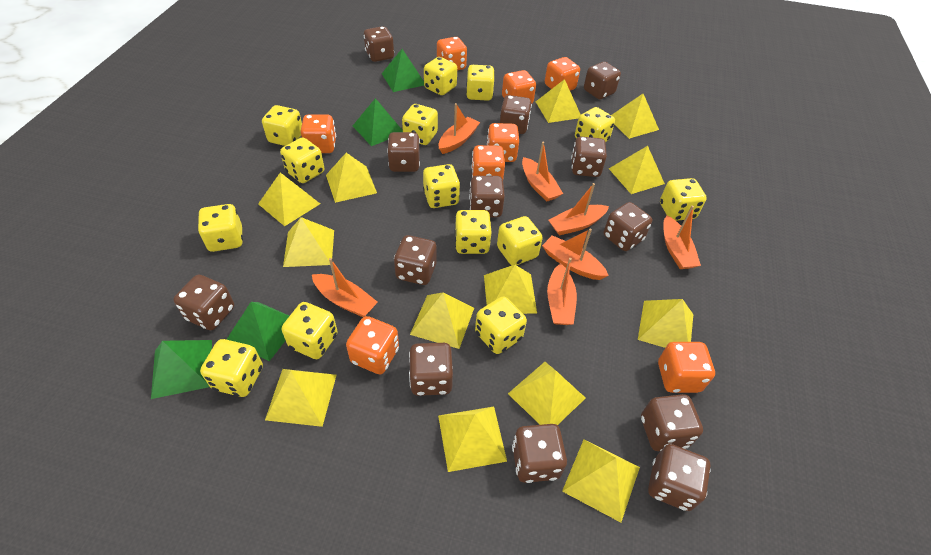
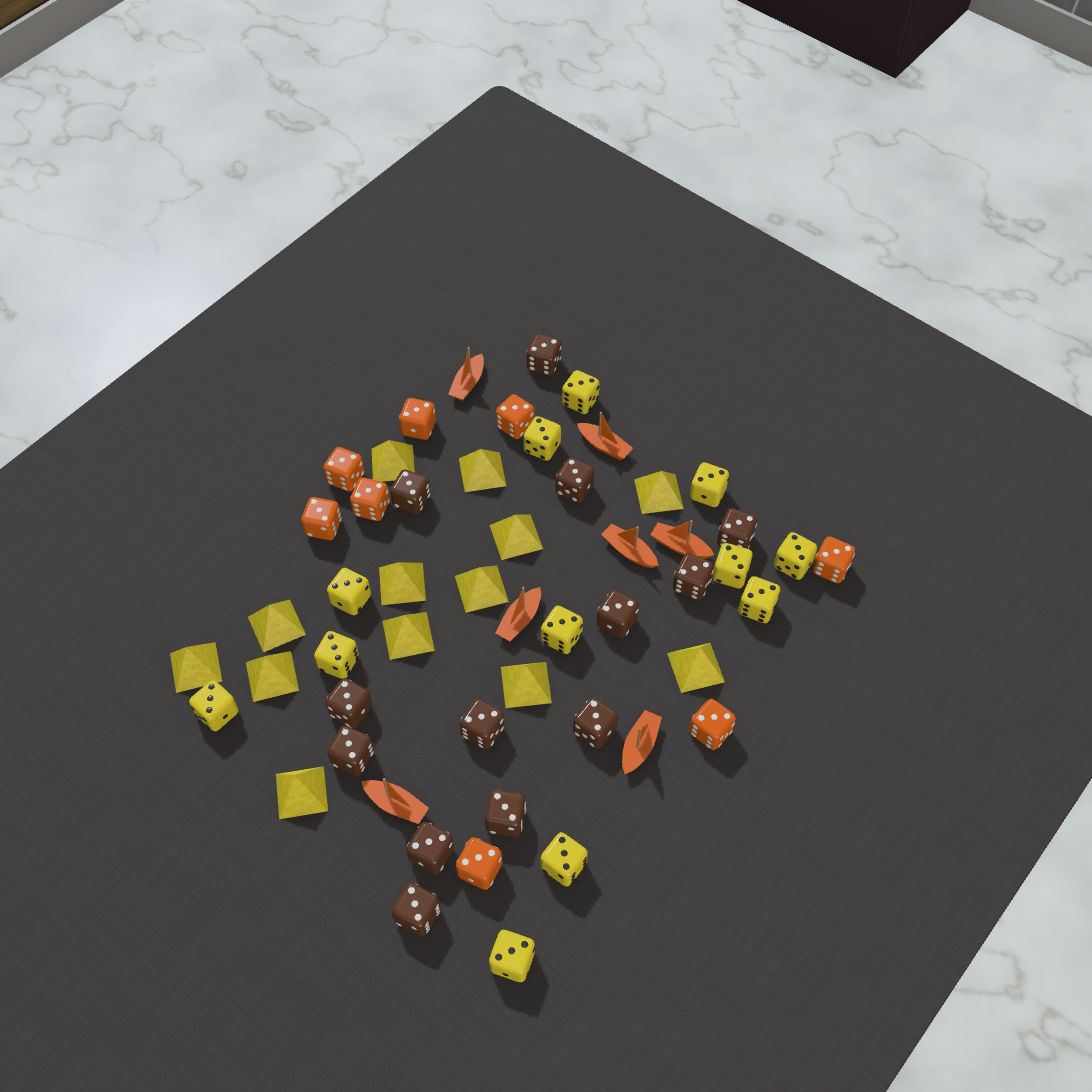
green pyramid: 4 -> 0
yellow dice: 14 -> 12

